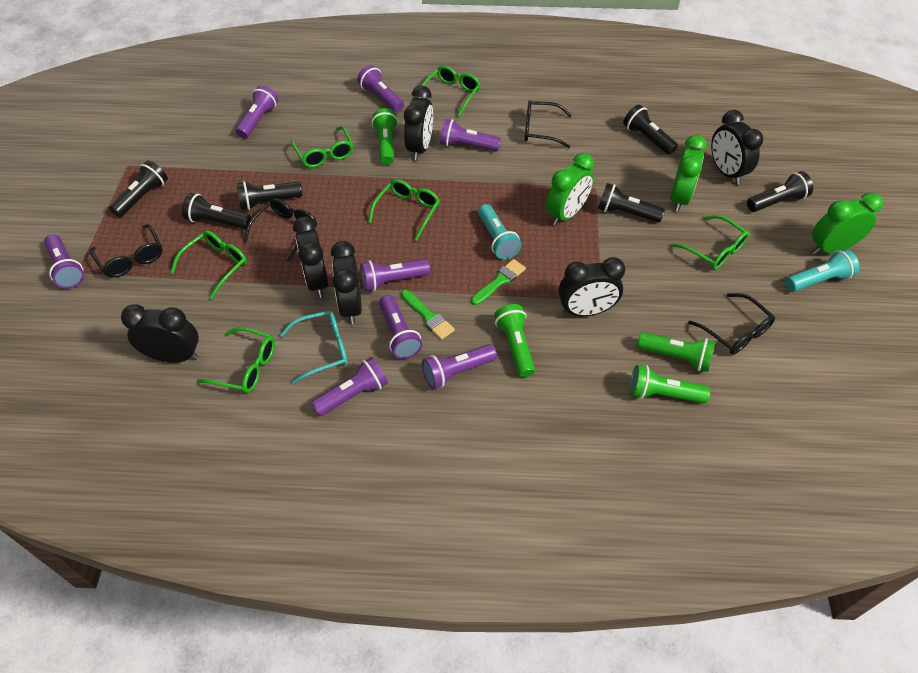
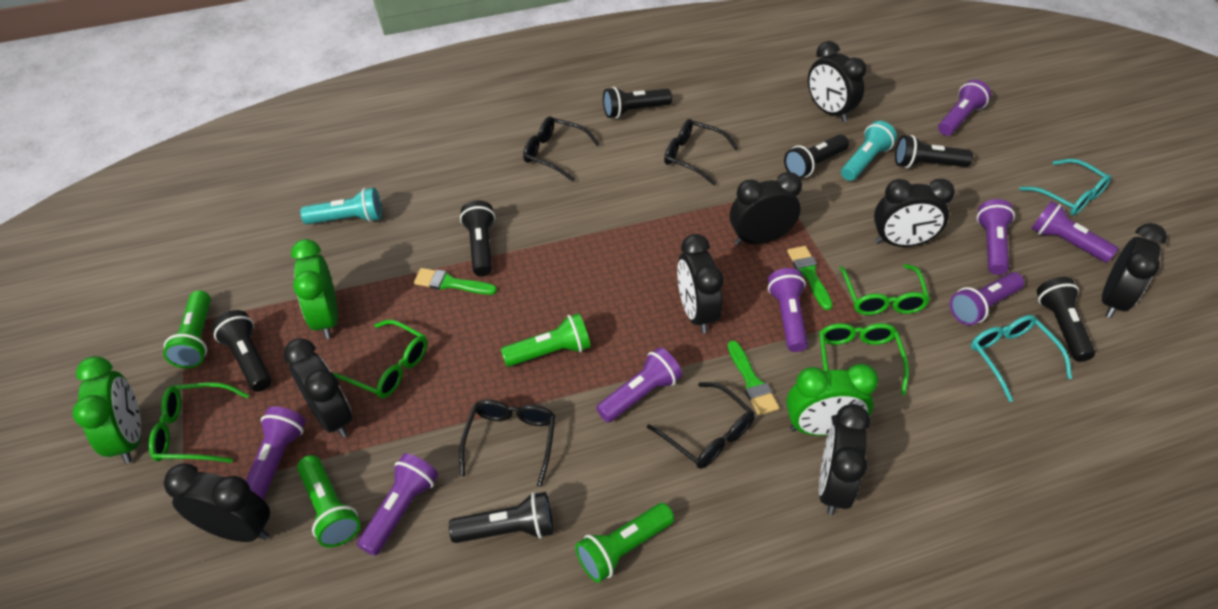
black clock: 6 -> 8
black flashlight: 6 -> 7
green brush: 2 -> 3
green glasses: 6 -> 4
turquoise glasses: 1 -> 2

